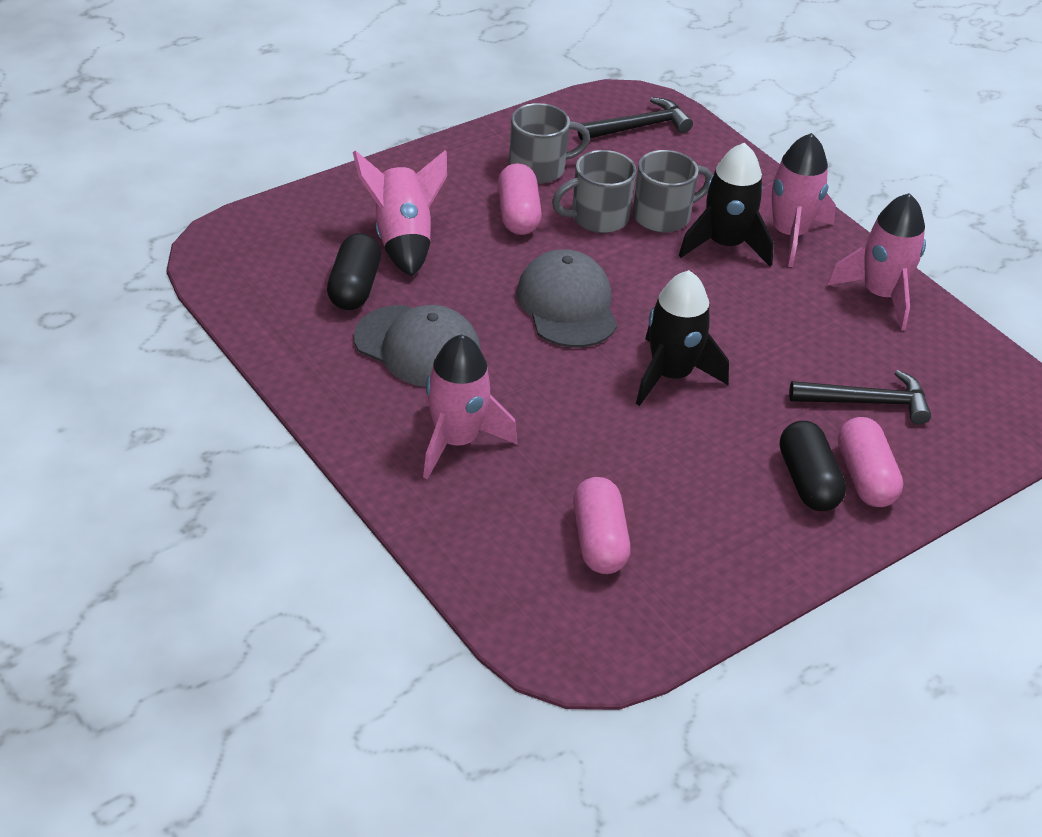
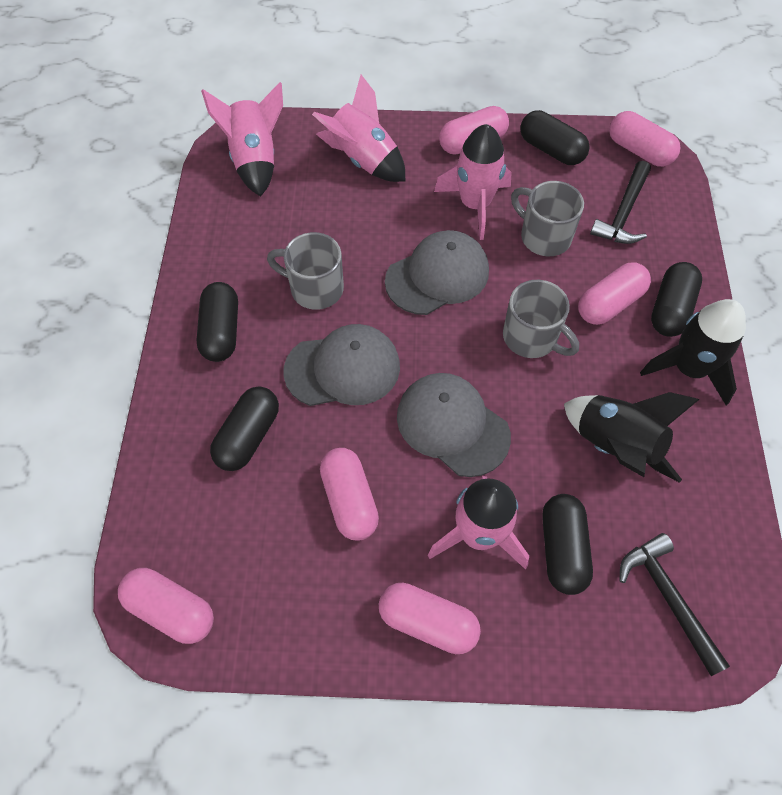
black capsule: 2 -> 5
grey cap: 2 -> 3
pink capsule: 3 -> 6

